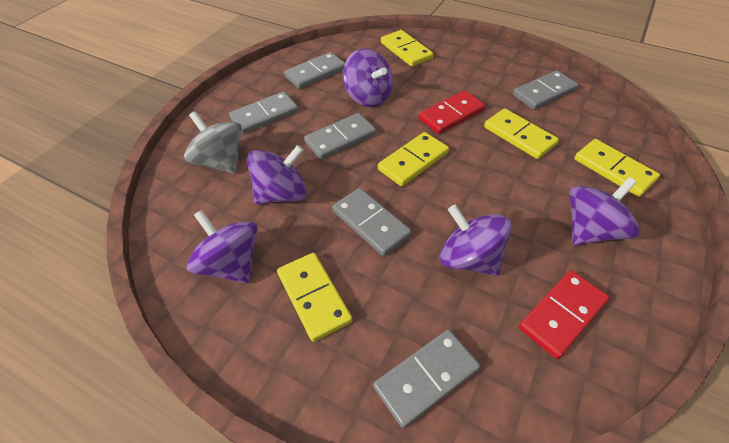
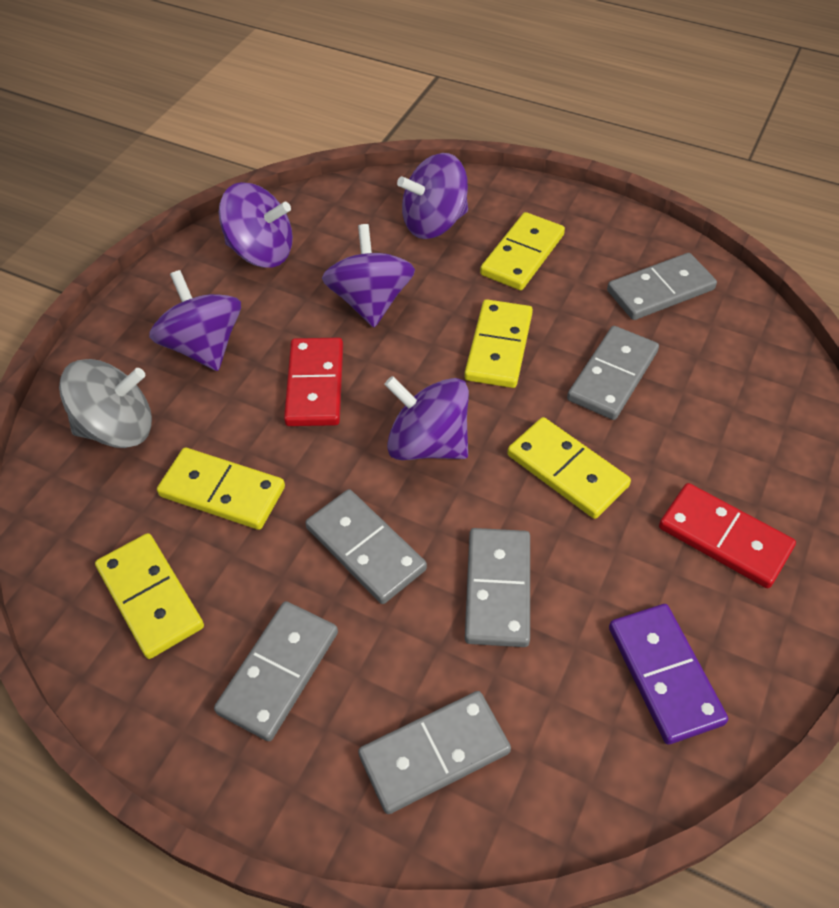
purple domino: 0 -> 1

